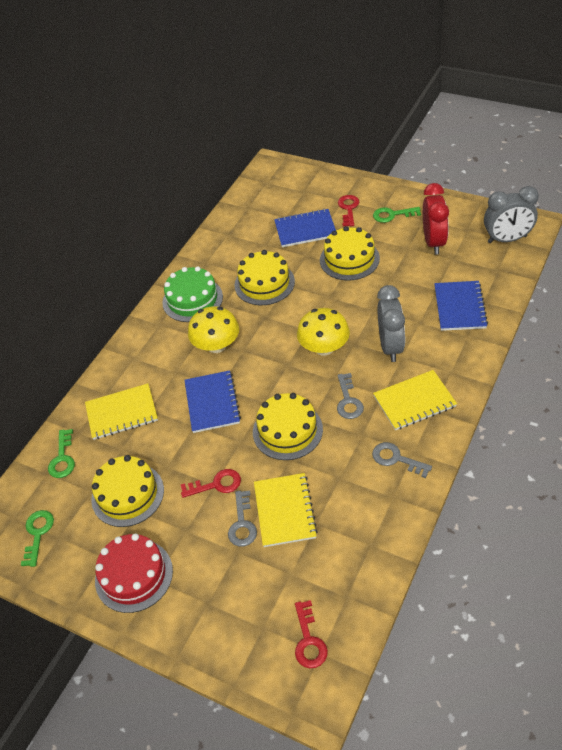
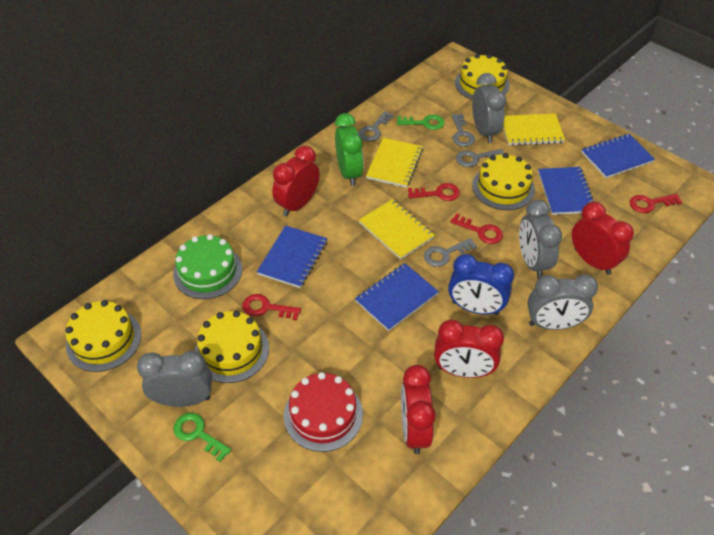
blue clock: 0 -> 1
blue notebook: 3 -> 4
green clock: 0 -> 1
green key: 3 -> 2
grey clock: 2 -> 4
grey key: 3 -> 4
red clock: 1 -> 4
red key: 3 -> 4
yellow mushroom: 2 -> 0

